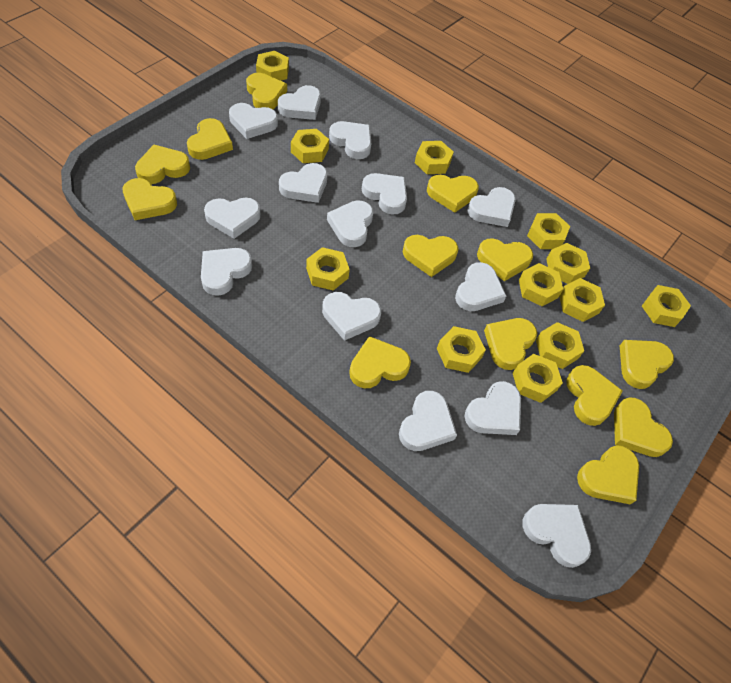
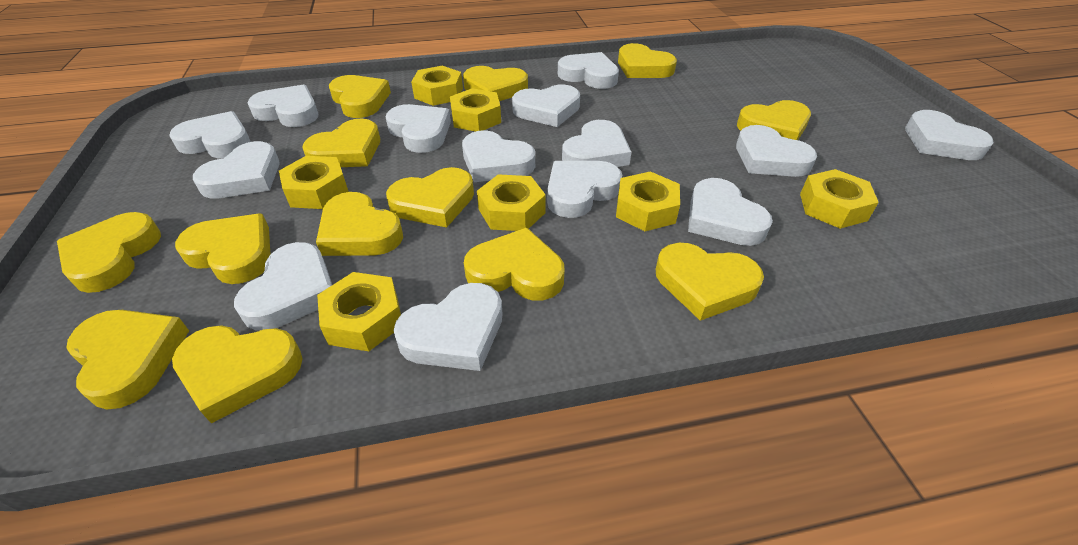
yellow nut: 12 -> 7

